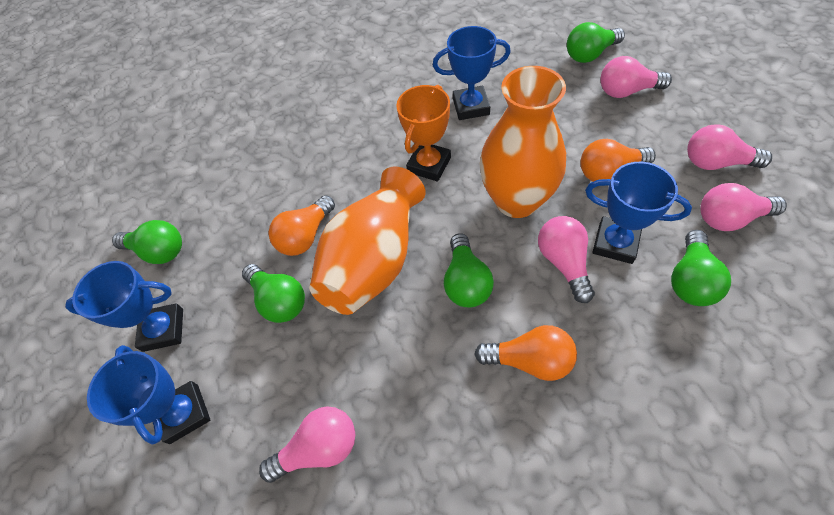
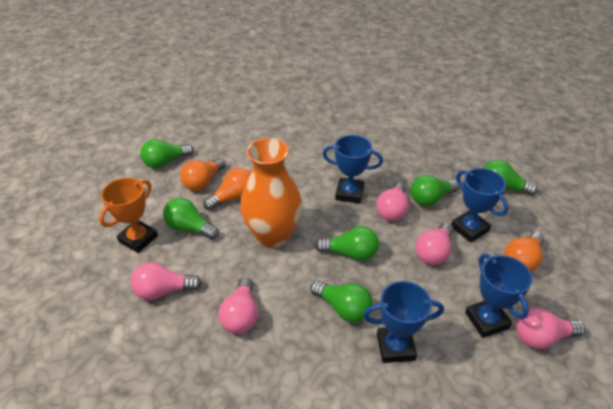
green light bulb: 5 -> 6
orange vase: 2 -> 1

